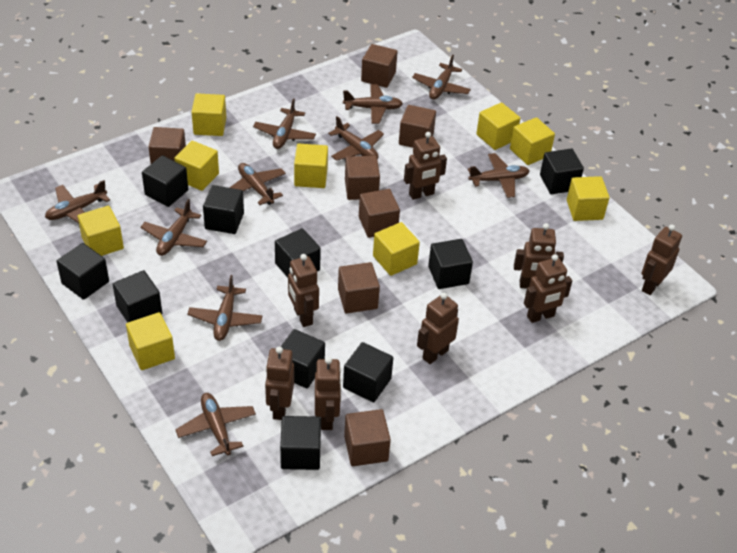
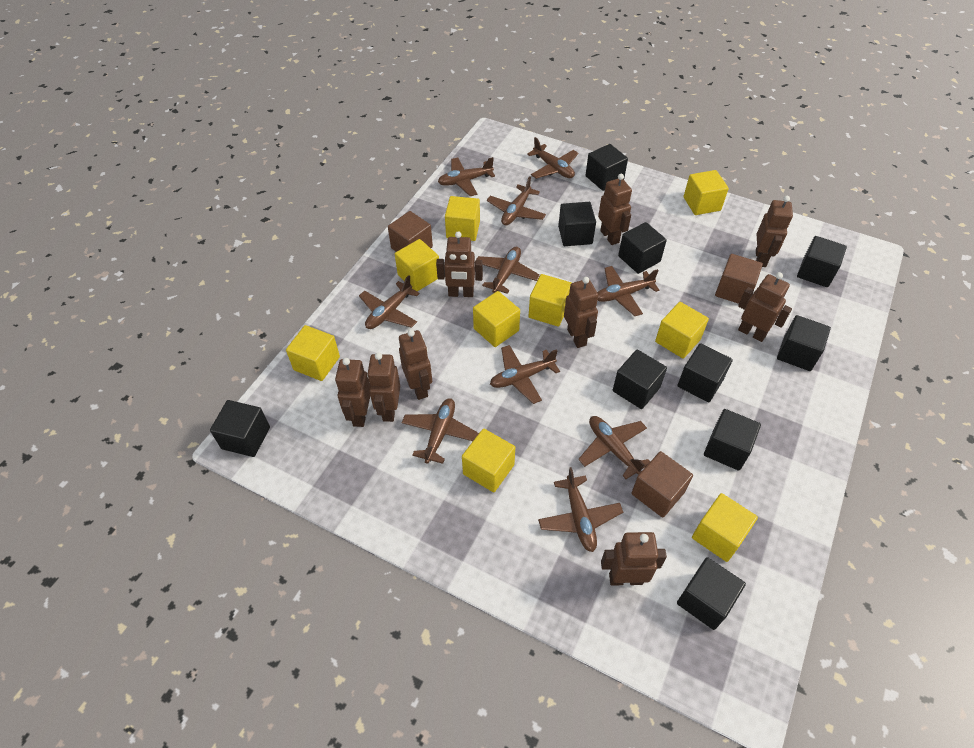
brown cube: 7 -> 3
brown robot: 8 -> 9

